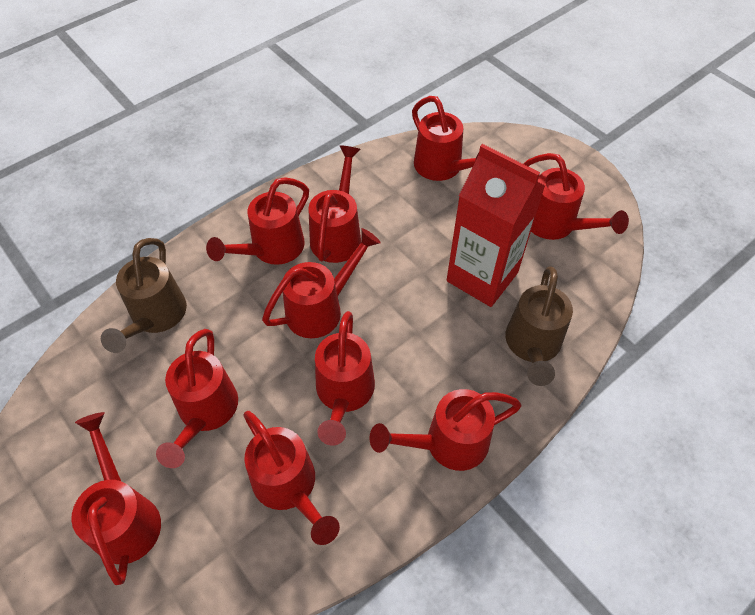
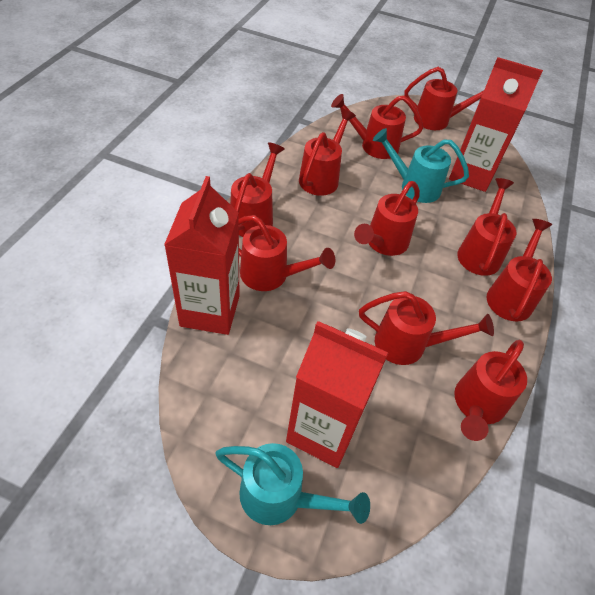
brown watering can: 2 -> 0
red carton: 1 -> 3
turquoise watering can: 0 -> 2

